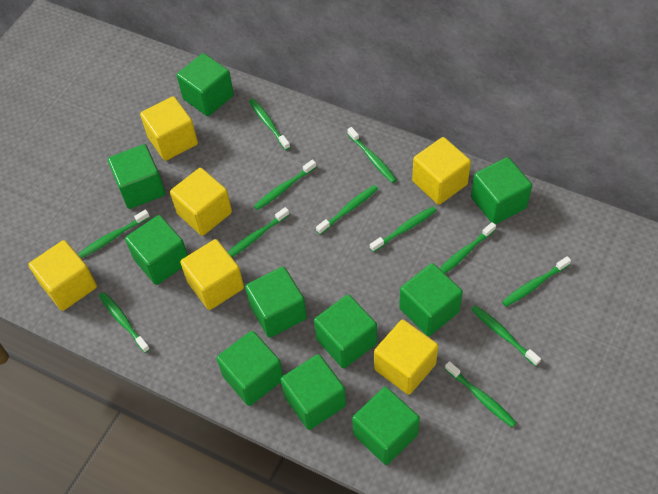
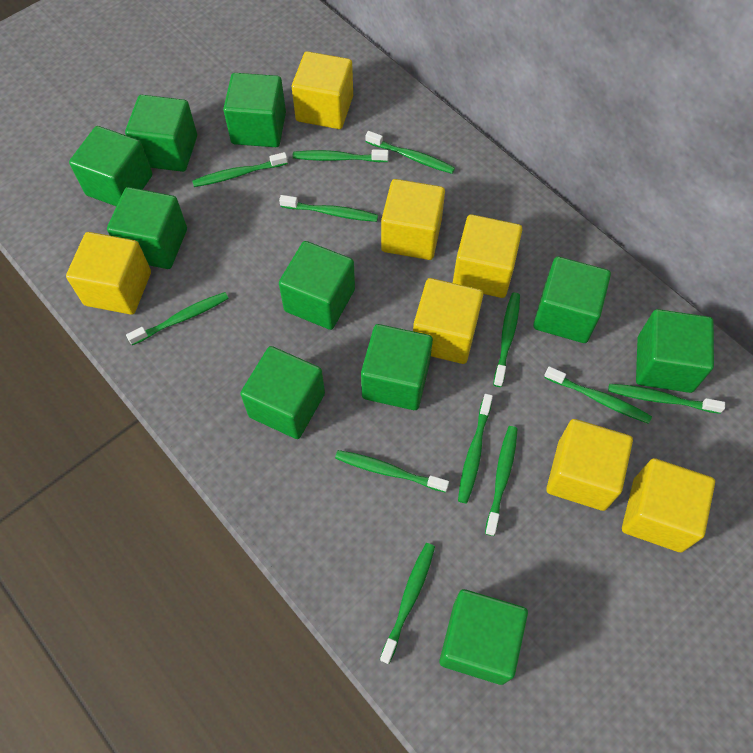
yellow cube: 6 -> 7

